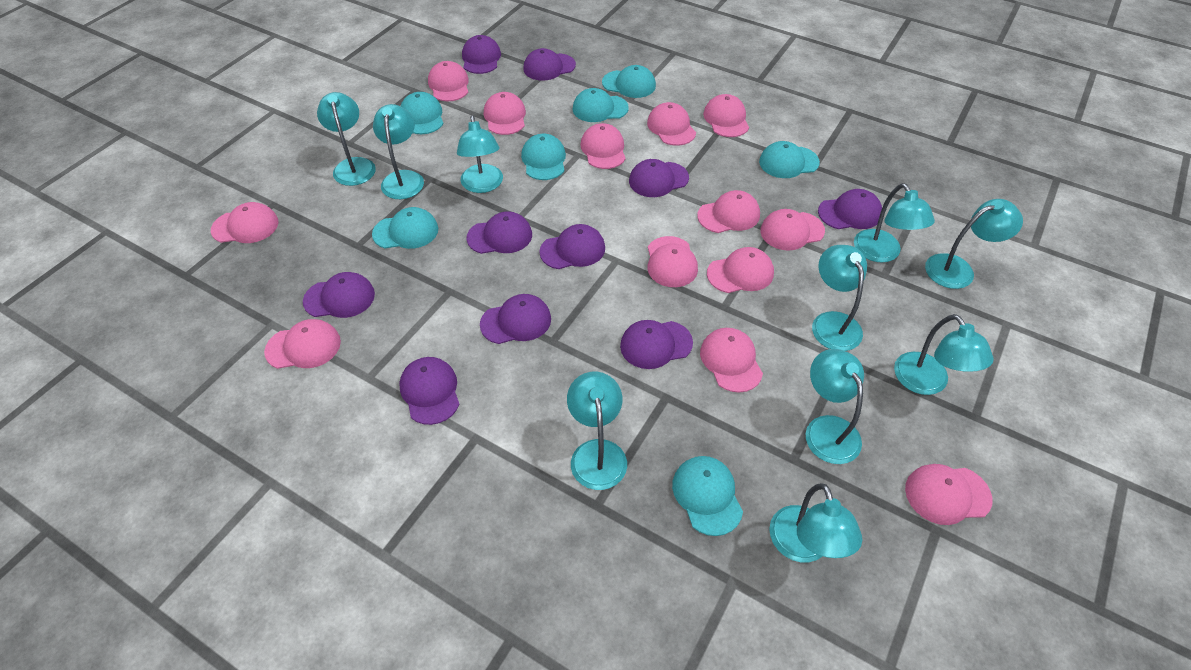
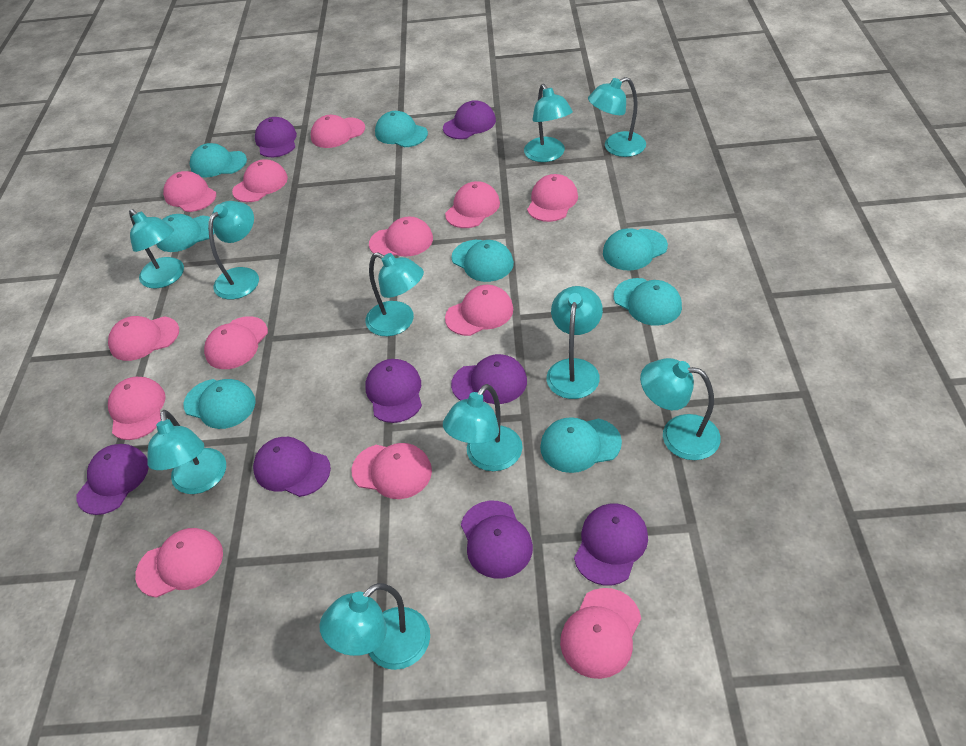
purple cap: 10 -> 8
turquoise cap: 7 -> 8

